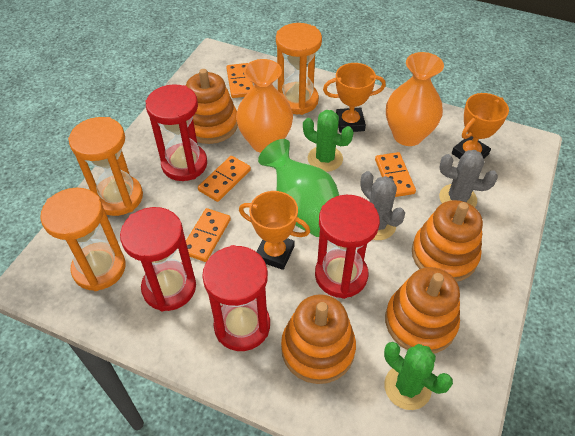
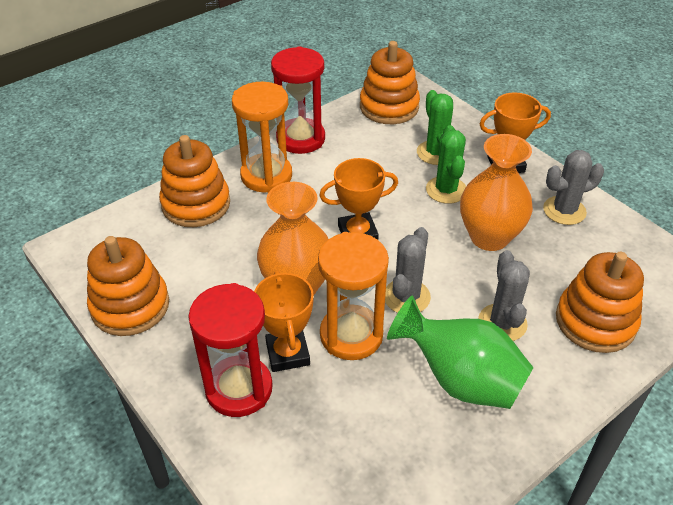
grey cactus: 2 -> 3
orange domino: 4 -> 0
orange hourglass: 3 -> 2
red hourglass: 4 -> 2

